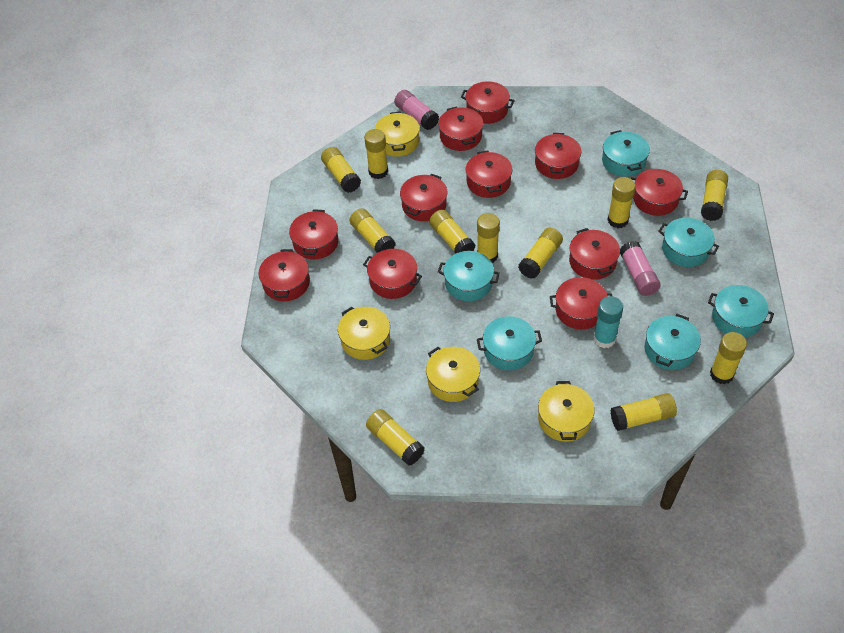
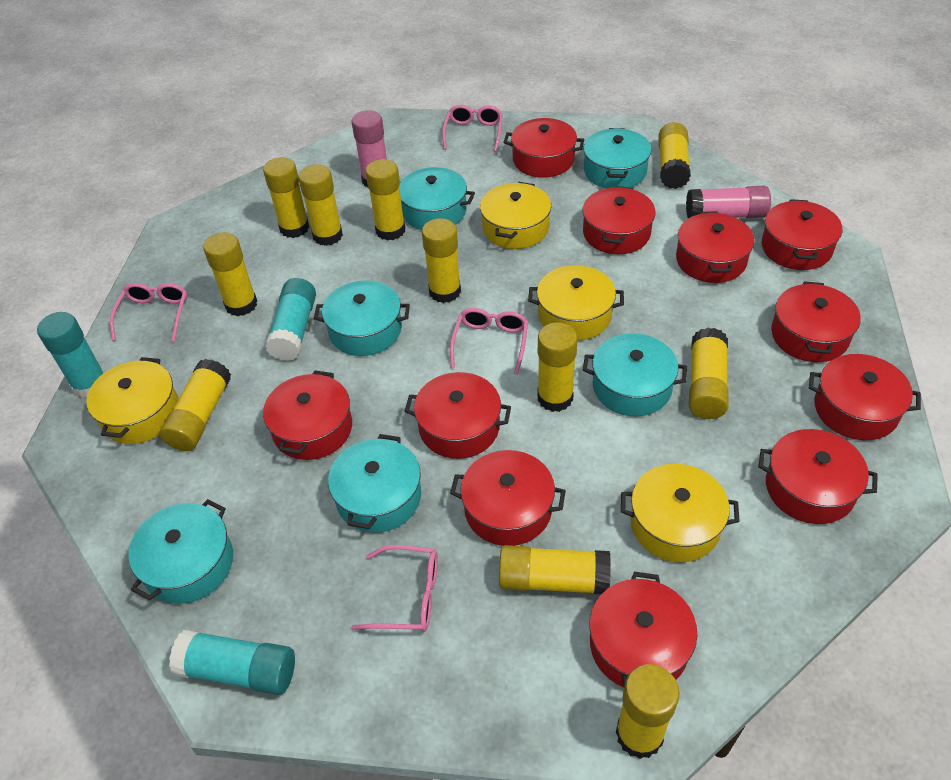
pink glasses: 0 -> 4
turquoise glue stick: 1 -> 3

